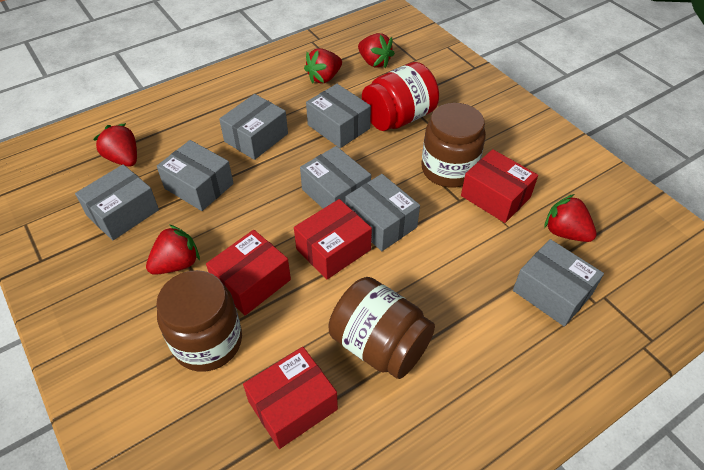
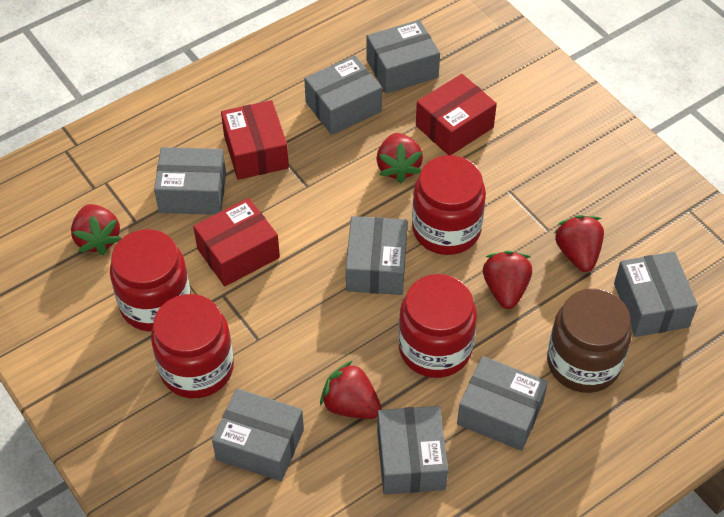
brown jar: 3 -> 1
grey box: 7 -> 8
red box: 4 -> 3
red jar: 1 -> 4

